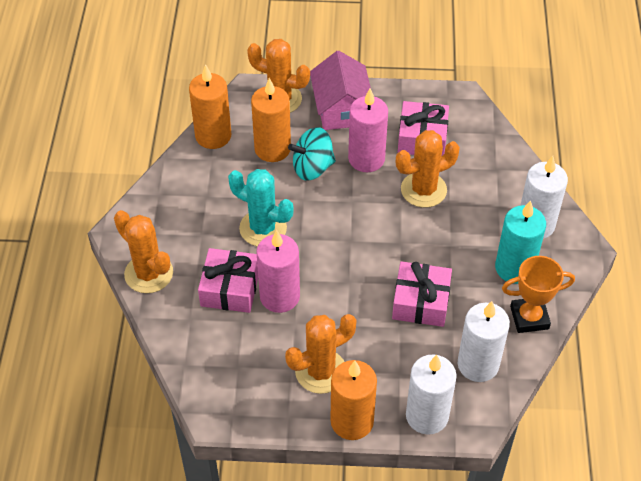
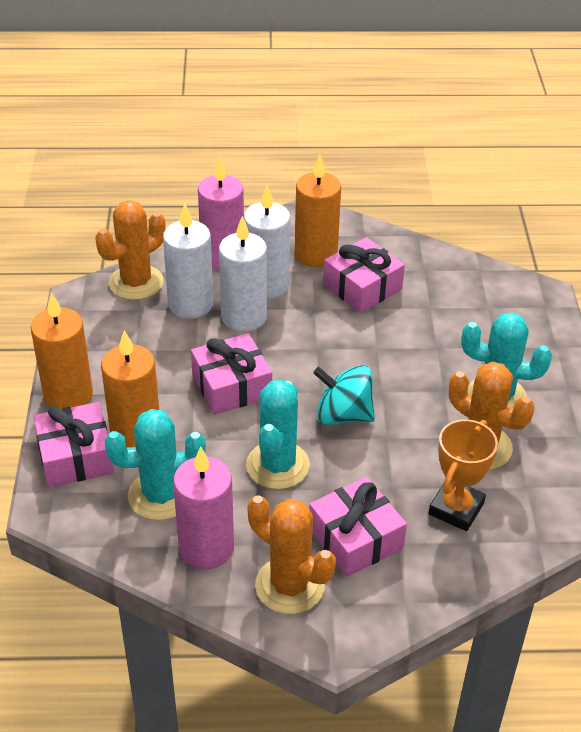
orange cactus: 4 -> 3
pink gift: 3 -> 4
pink house: 1 -> 0
turquoise cactus: 1 -> 3
turquoise candle: 1 -> 0

